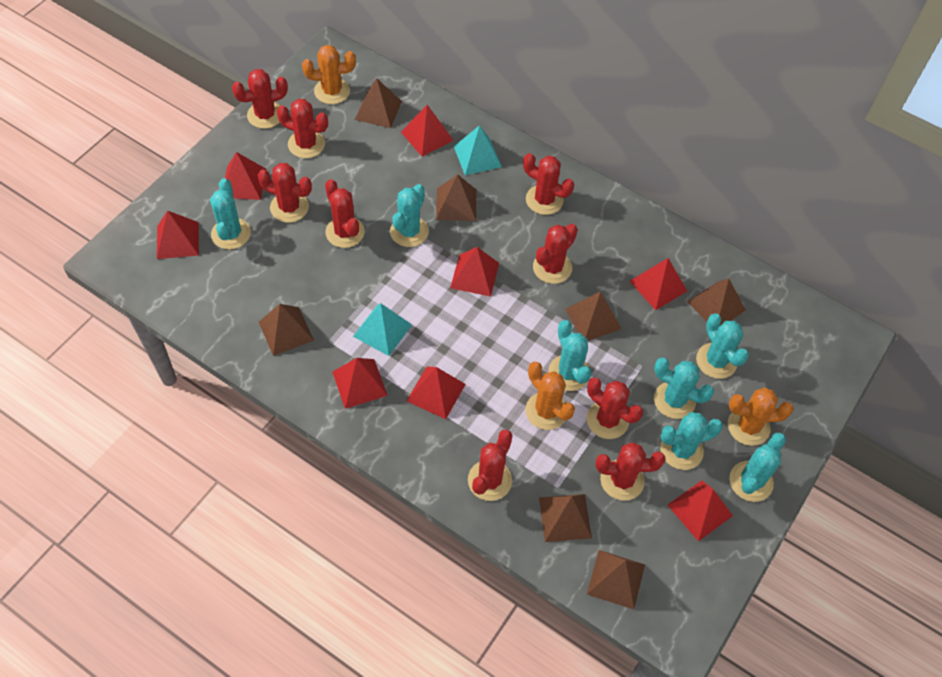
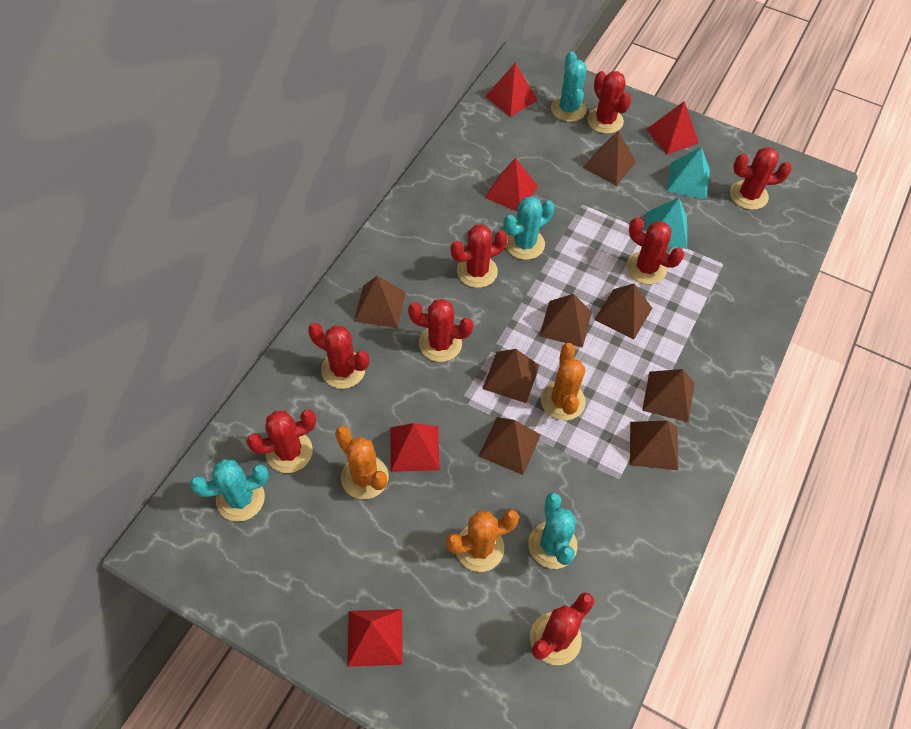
brown pyramid: 7 -> 8
red cactus: 9 -> 8
red pyramid: 8 -> 5
turquoise cactus: 7 -> 4

